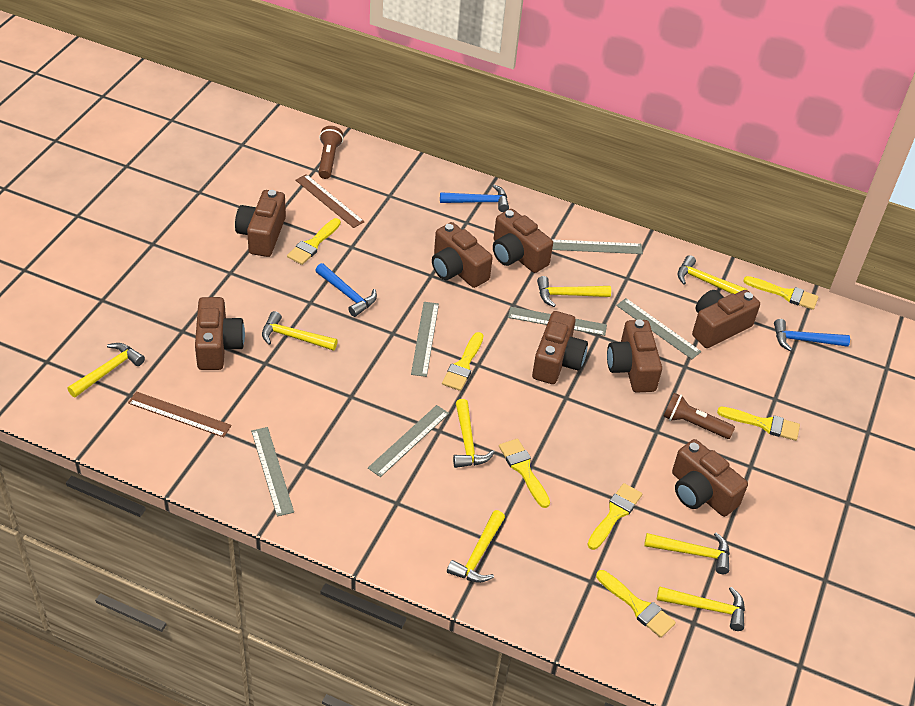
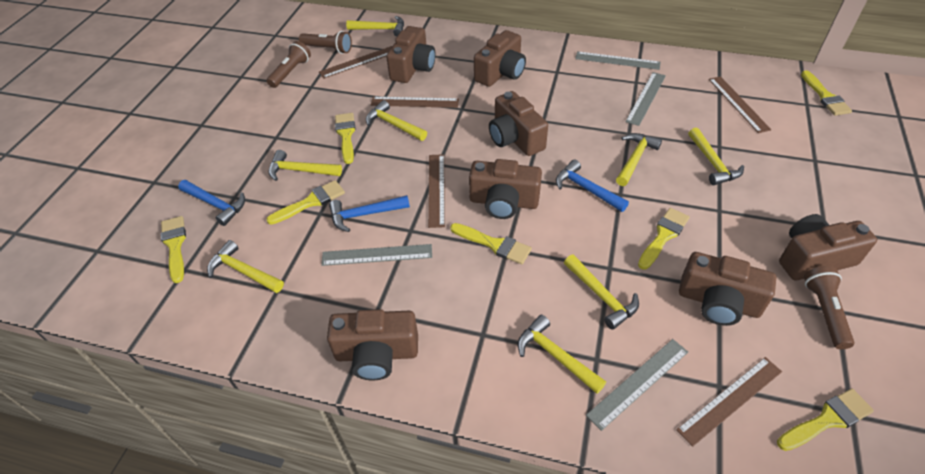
brown camera: 8 -> 7
brown flashlight: 2 -> 3
brown ruler: 2 -> 5
grey ruler: 6 -> 4

